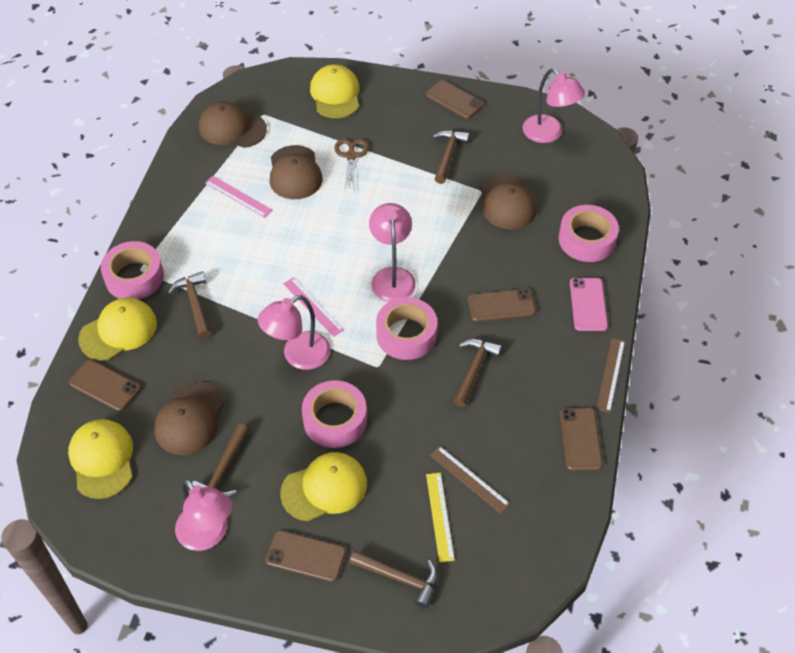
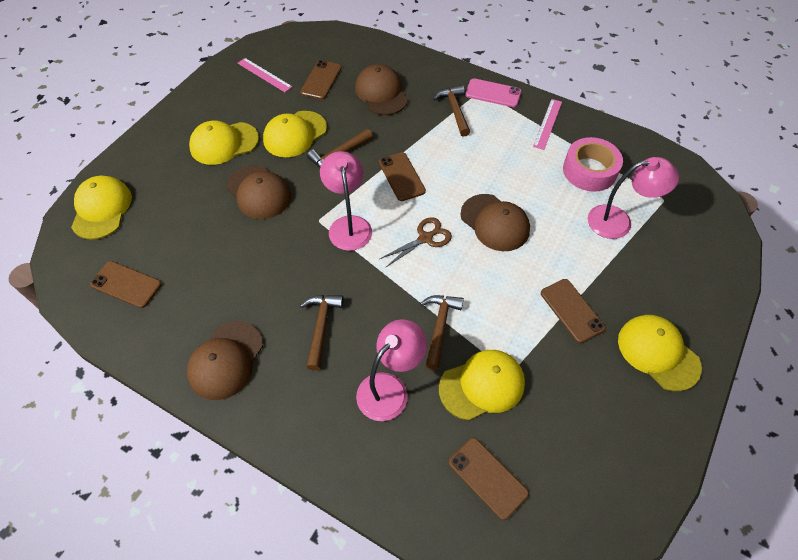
brown hammer: 5 -> 4
brown ruler: 2 -> 0
pink lamp: 4 -> 3
pink tape: 4 -> 1
yellow cap: 4 -> 5
yellow ruler: 1 -> 0

